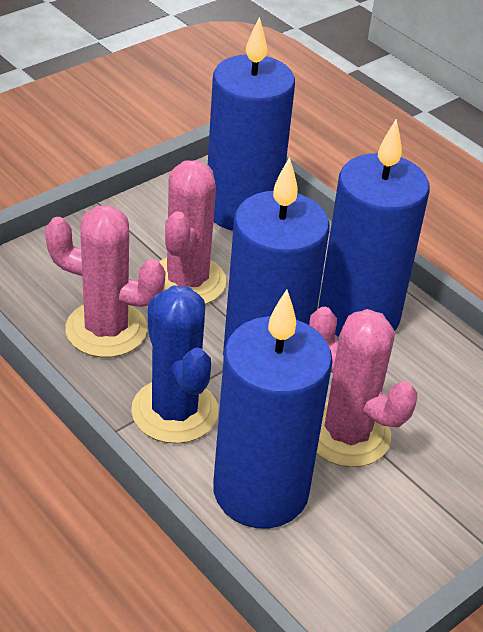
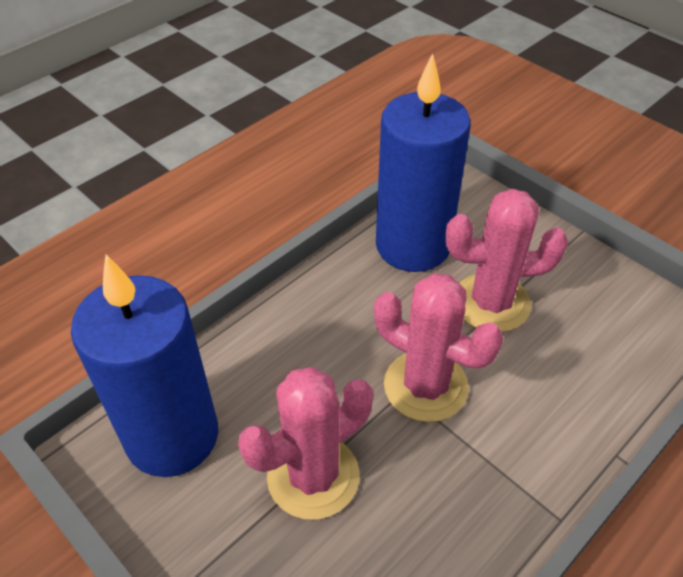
blue cactus: 1 -> 0
blue candle: 4 -> 2

